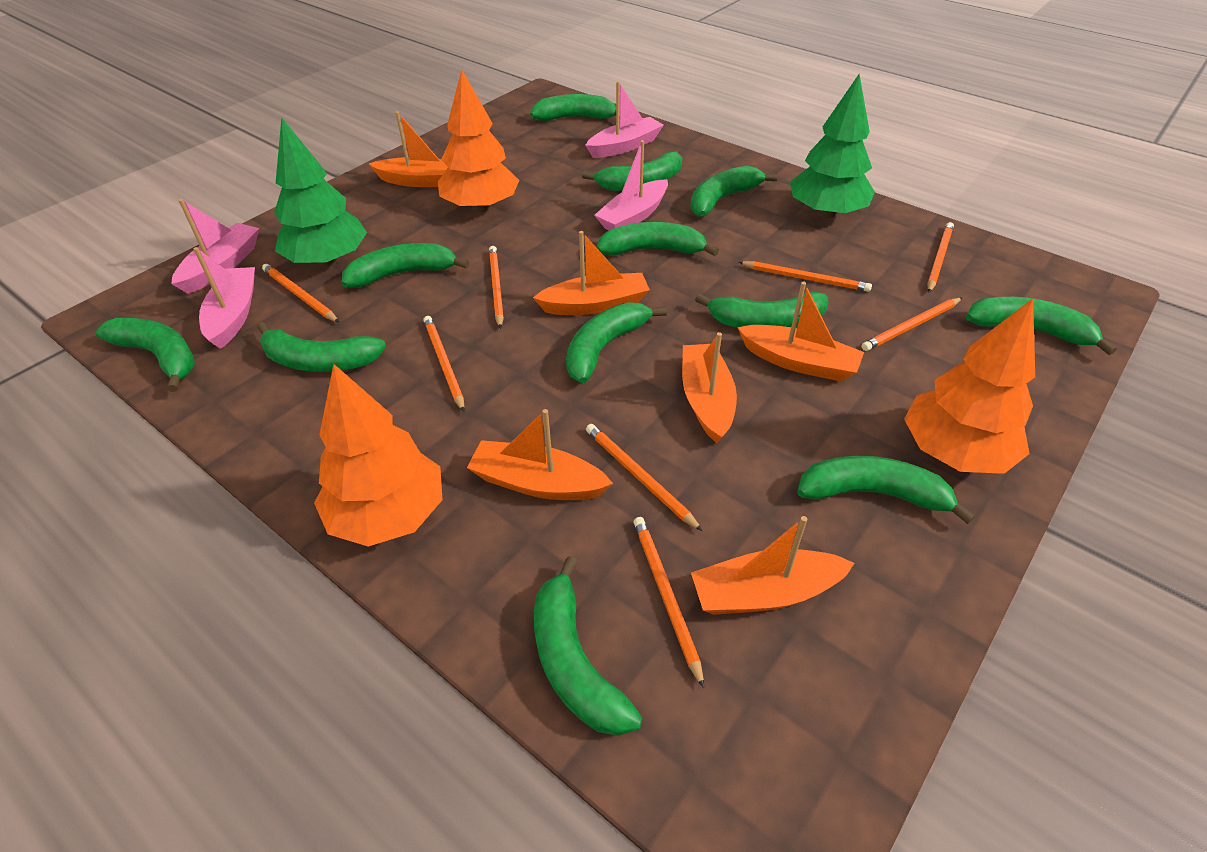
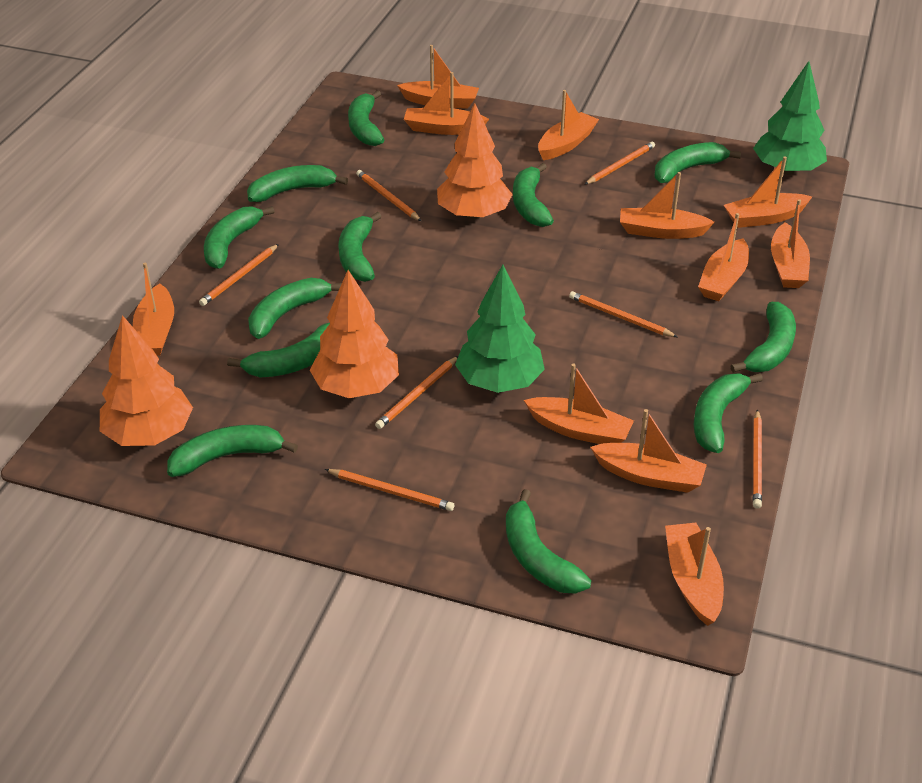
orange boat: 6 -> 11
orange pencil: 8 -> 7
pink boat: 4 -> 0

